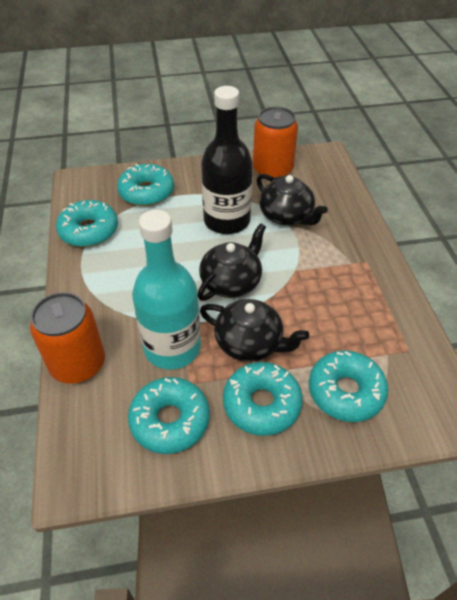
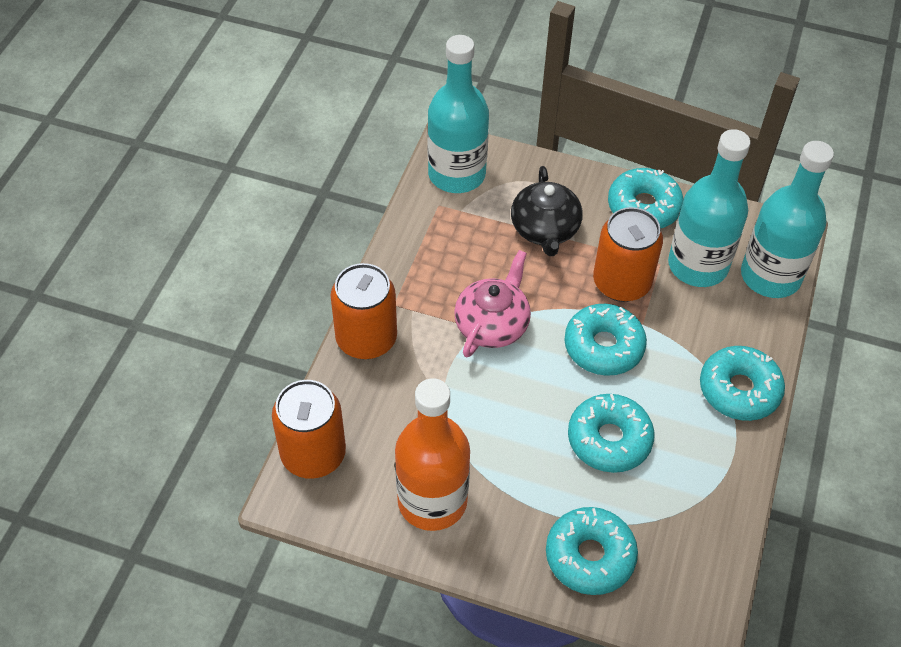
black bottle: 1 -> 0
black teapot: 3 -> 1
orange bottle: 0 -> 1
orange can: 2 -> 3
pink teapot: 0 -> 1
turquoise bottle: 1 -> 3

